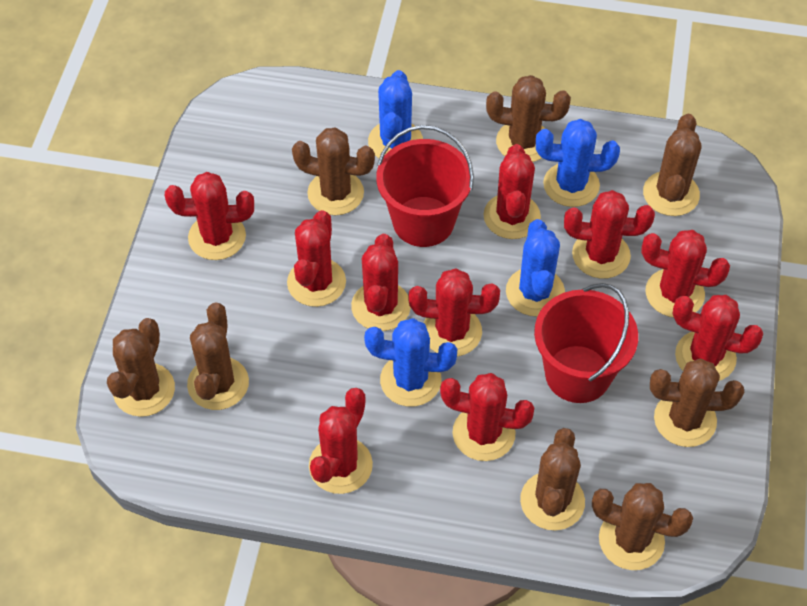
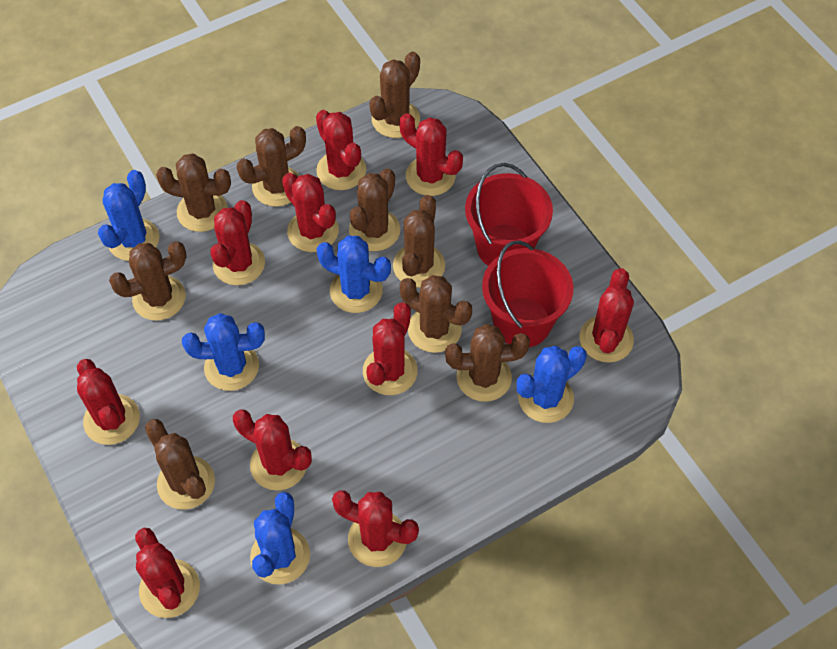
blue cactus: 4 -> 5
brown cactus: 8 -> 9

